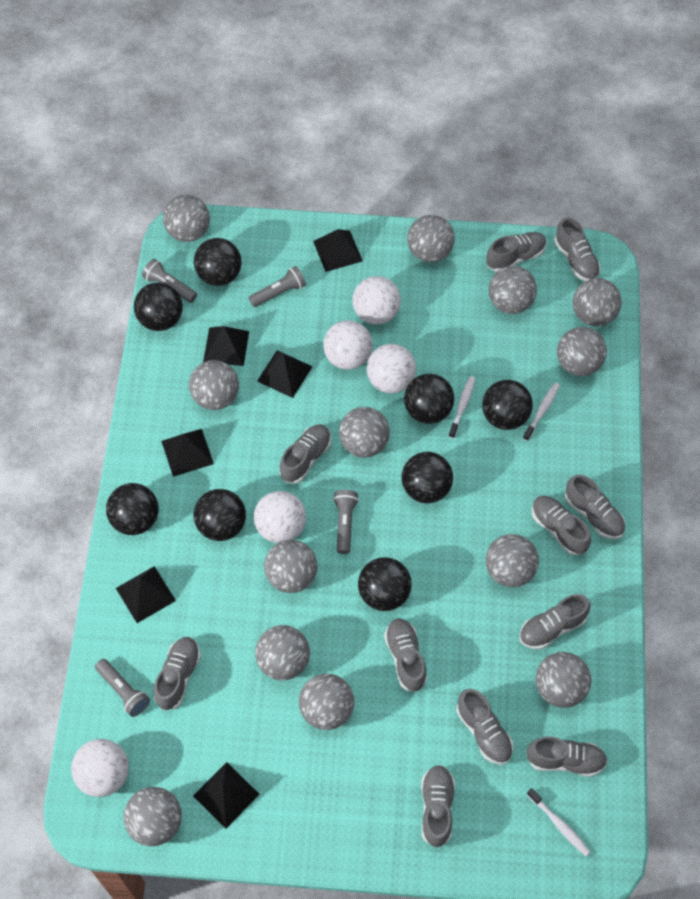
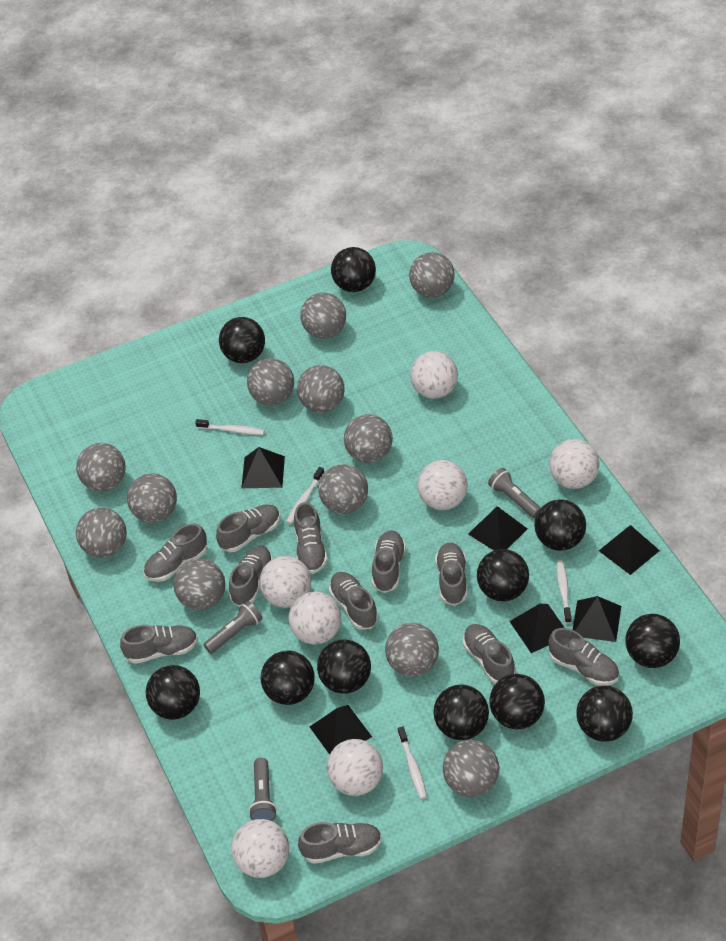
black ball: 8 -> 11
grey ball: 13 -> 12
grey flashlight: 4 -> 3
white ball: 5 -> 7
white toothbrush: 3 -> 4

